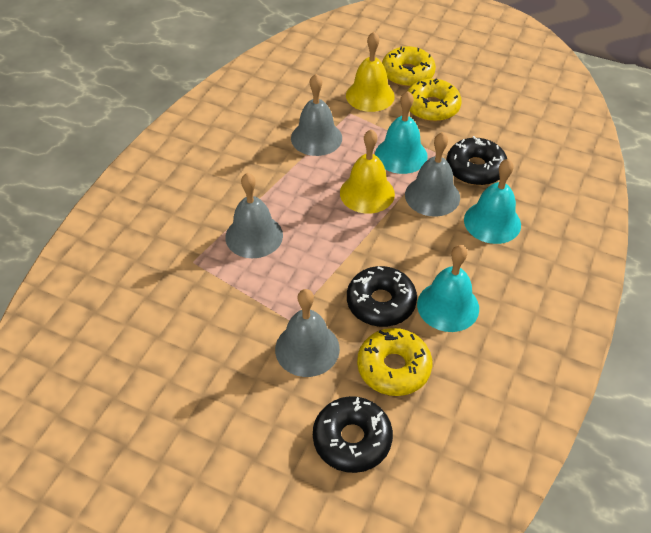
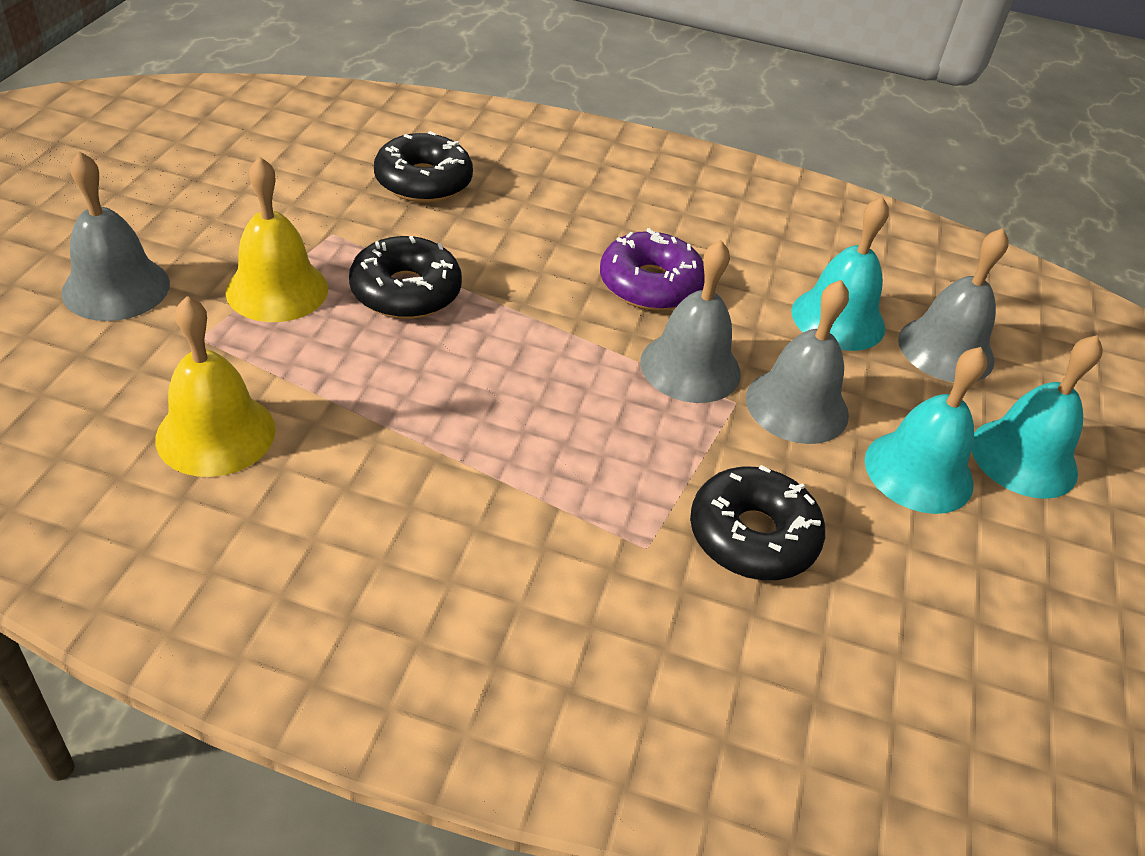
purple donut: 0 -> 1
yellow donut: 3 -> 0

